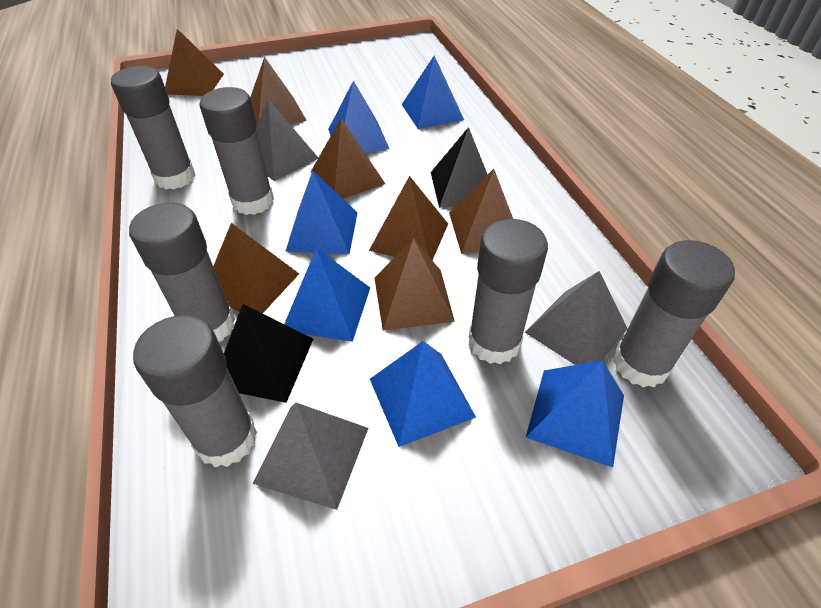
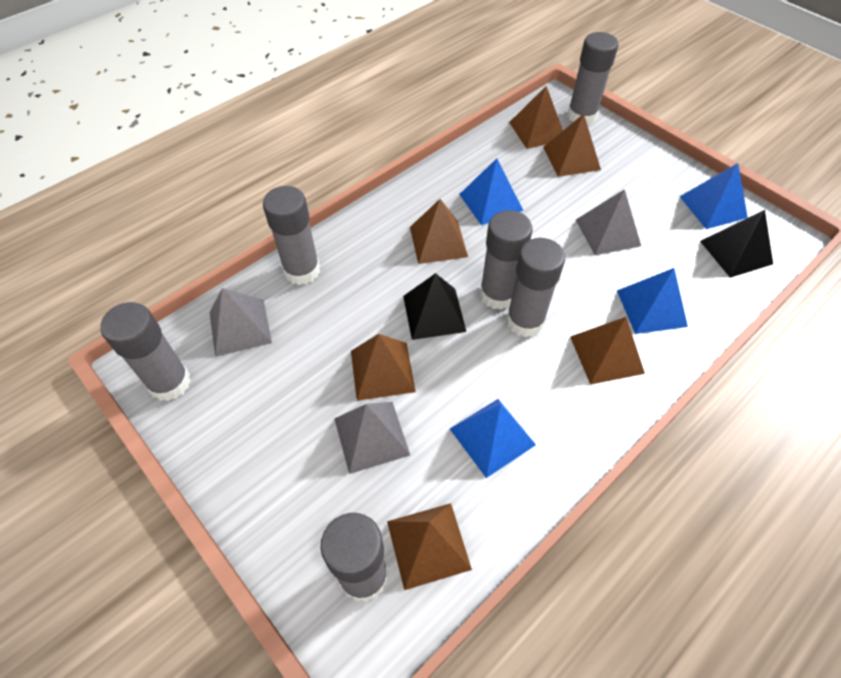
blue pyramid: 6 -> 4
brown pyramid: 7 -> 6

